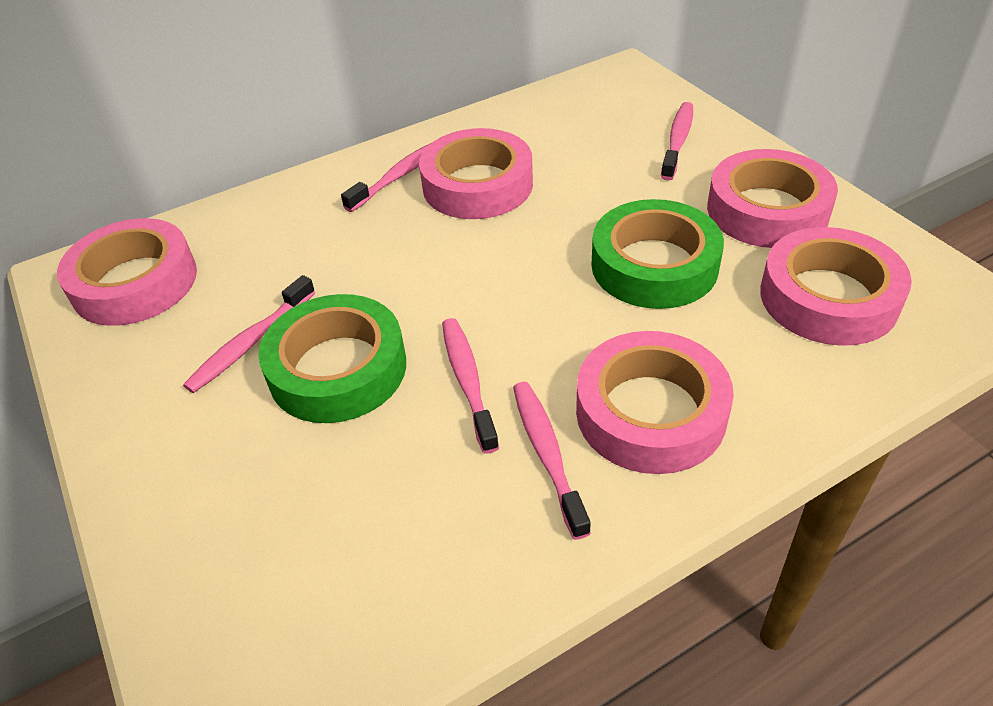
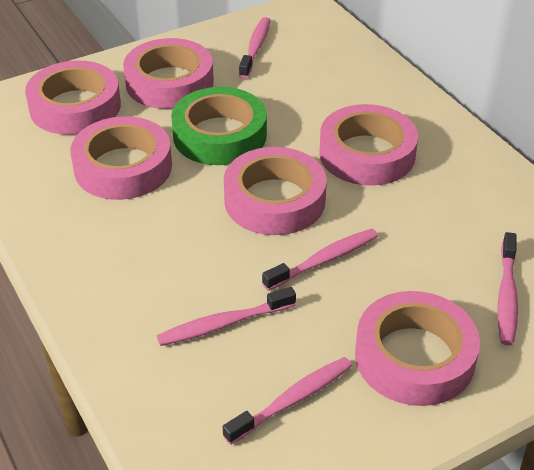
green tape: 2 -> 1
pink tape: 5 -> 6

